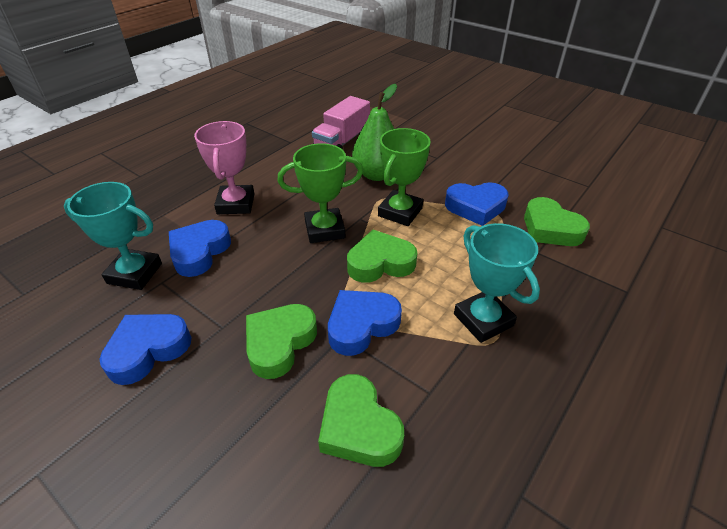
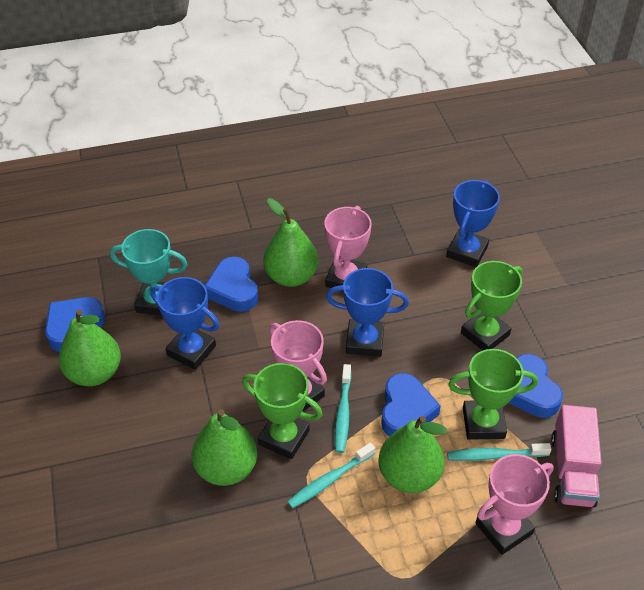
blue trophy: 0 -> 3
green heart: 4 -> 0
green pear: 1 -> 4
green trophy: 2 -> 3
pink trophy: 1 -> 3
turquoise toothbrush: 0 -> 3
turquoise trophy: 2 -> 1

